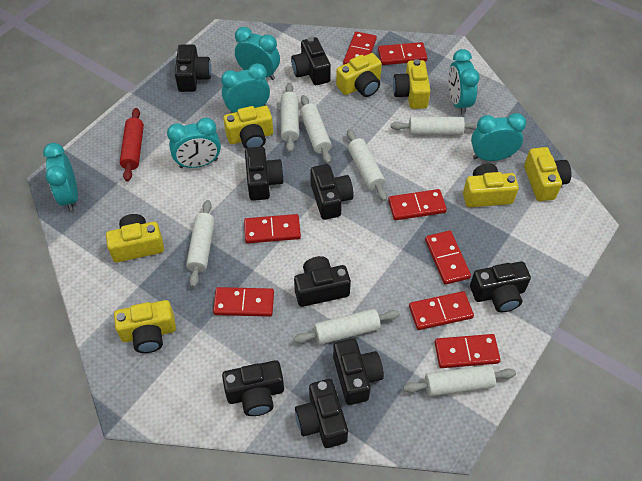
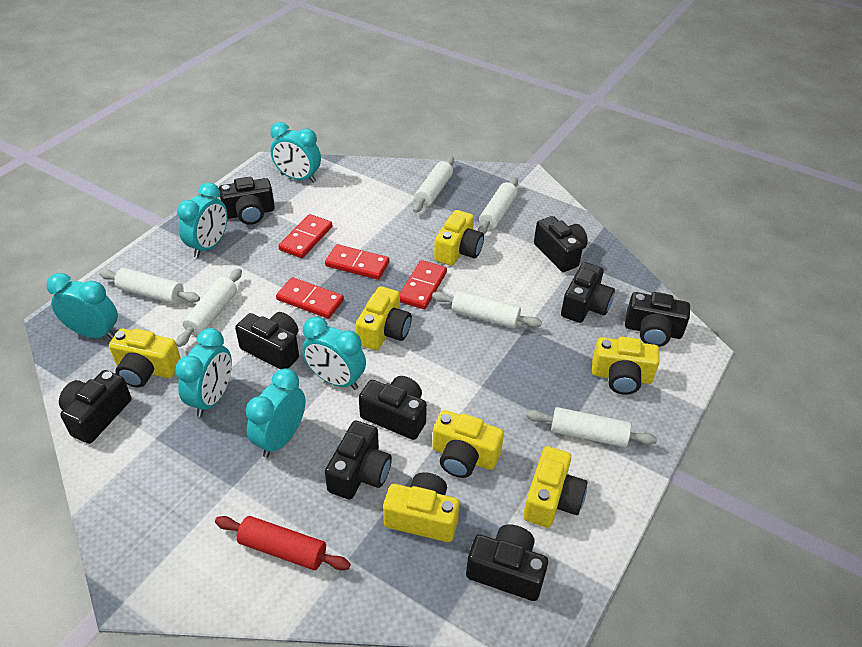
red domino: 8 -> 4
white rolling pin: 7 -> 6

